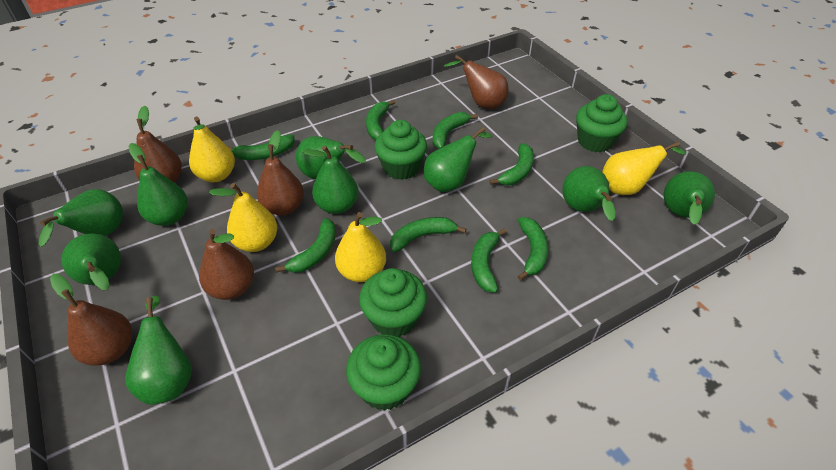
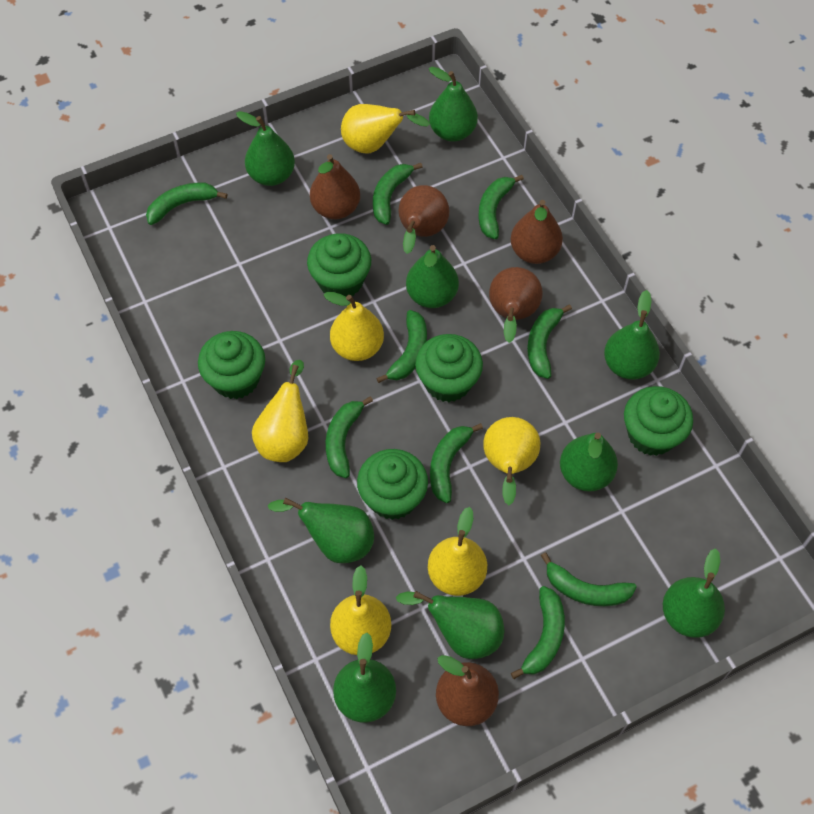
green banana: 8 -> 9
green cupcake: 4 -> 5
yellow pear: 4 -> 6

